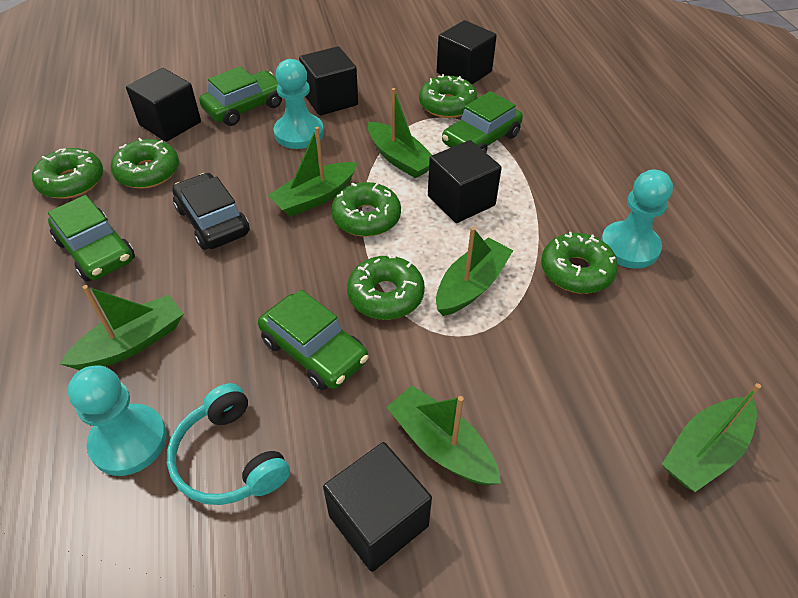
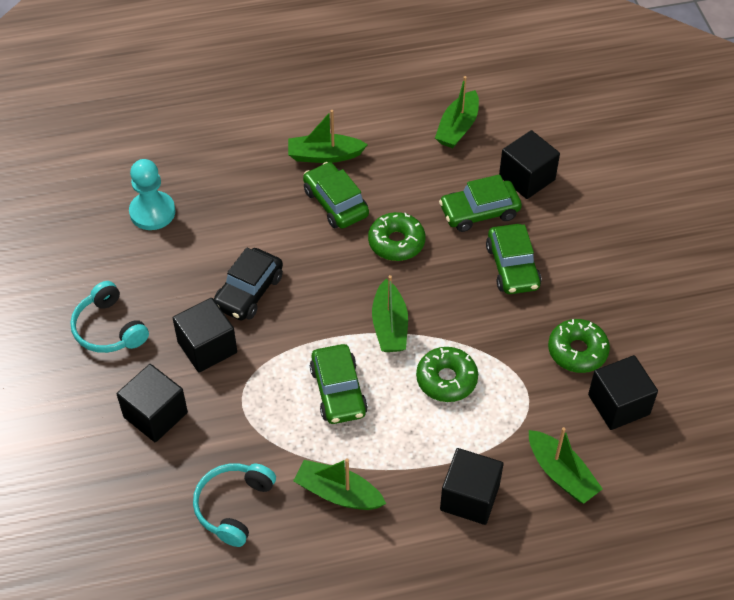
green boat: 6 -> 5
green donut: 6 -> 3
turquoise headphones: 1 -> 2
turquoise pawn: 3 -> 1

